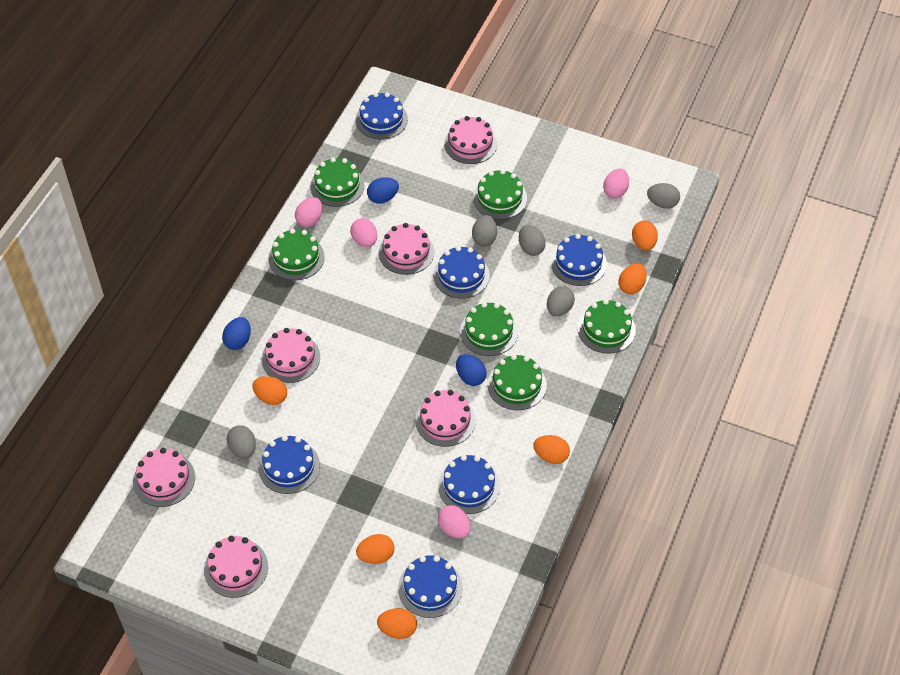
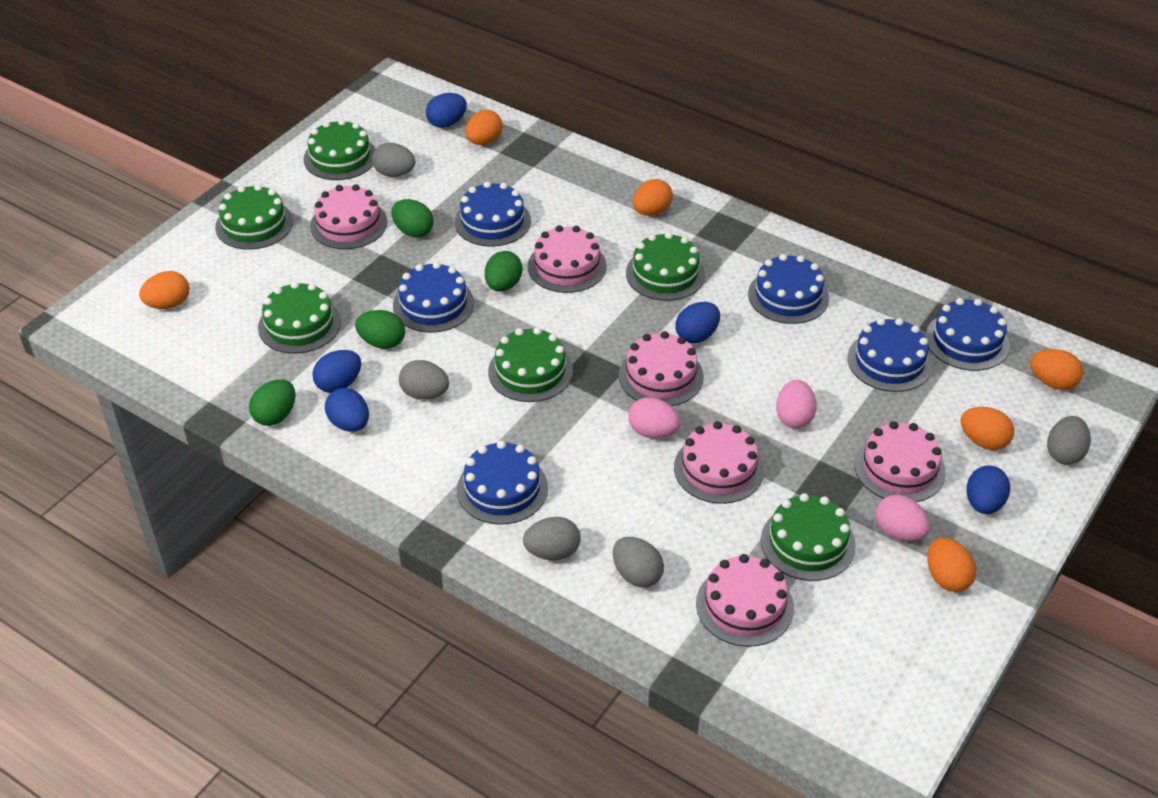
blue egg: 3 -> 5
green egg: 0 -> 4
pink egg: 4 -> 3

